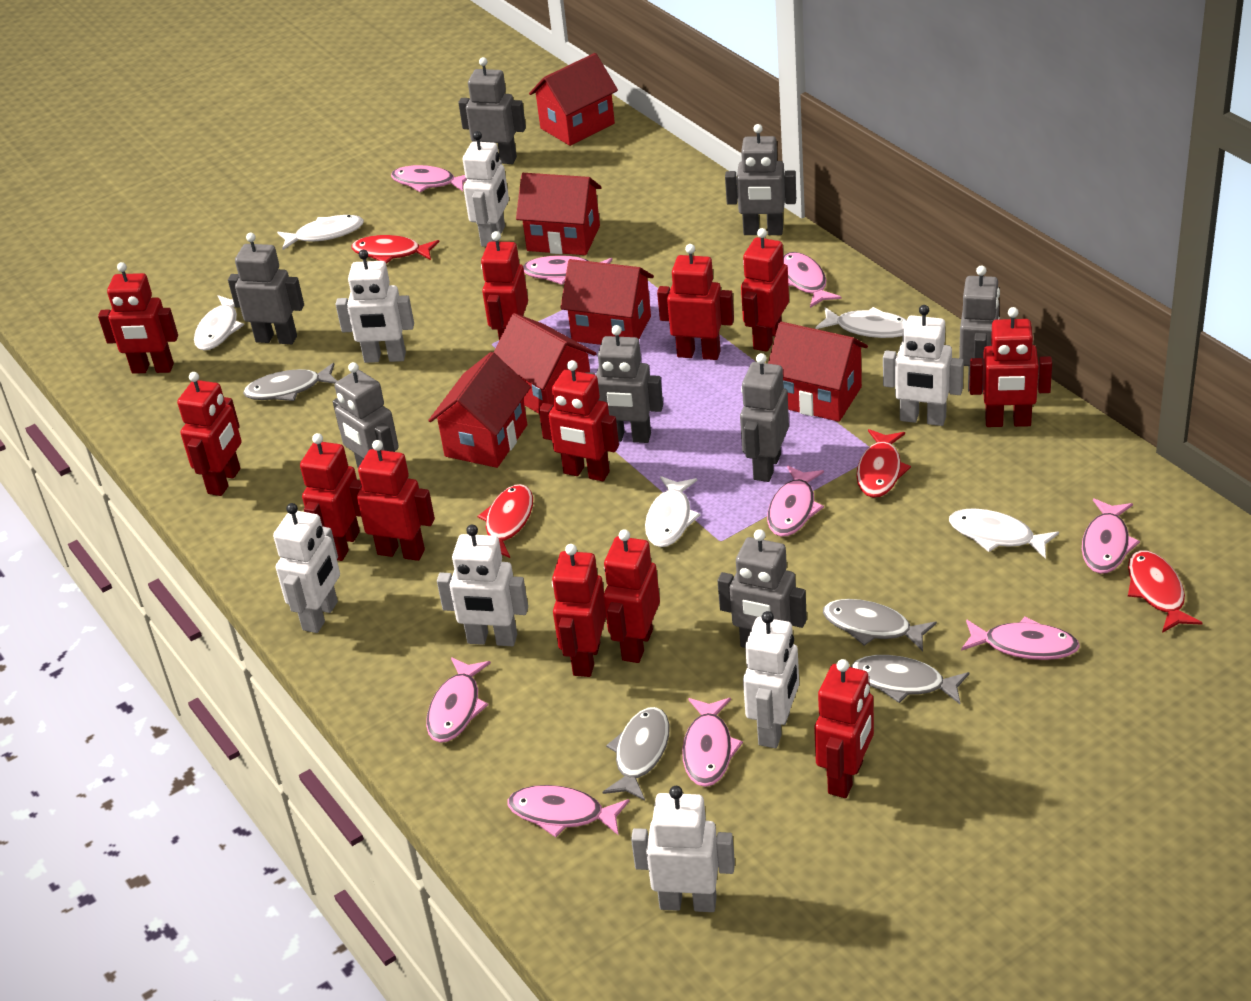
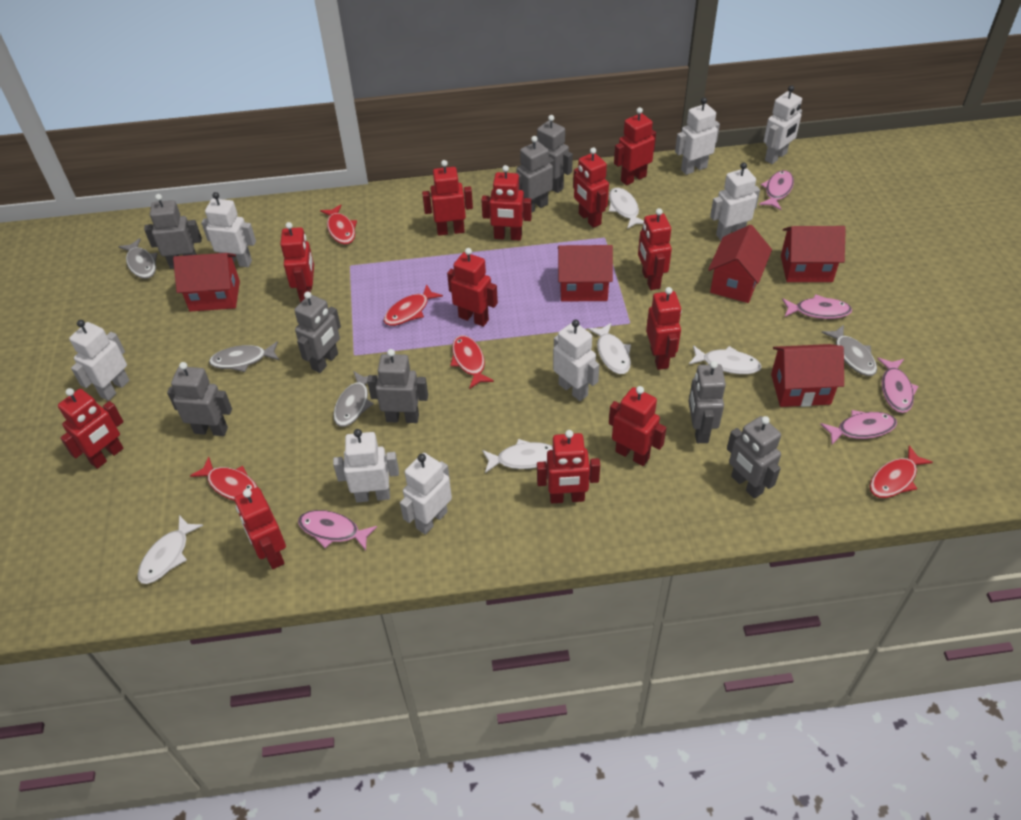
pink fish: 9 -> 5
red fish: 4 -> 5
red house: 6 -> 5
white robot: 7 -> 8

